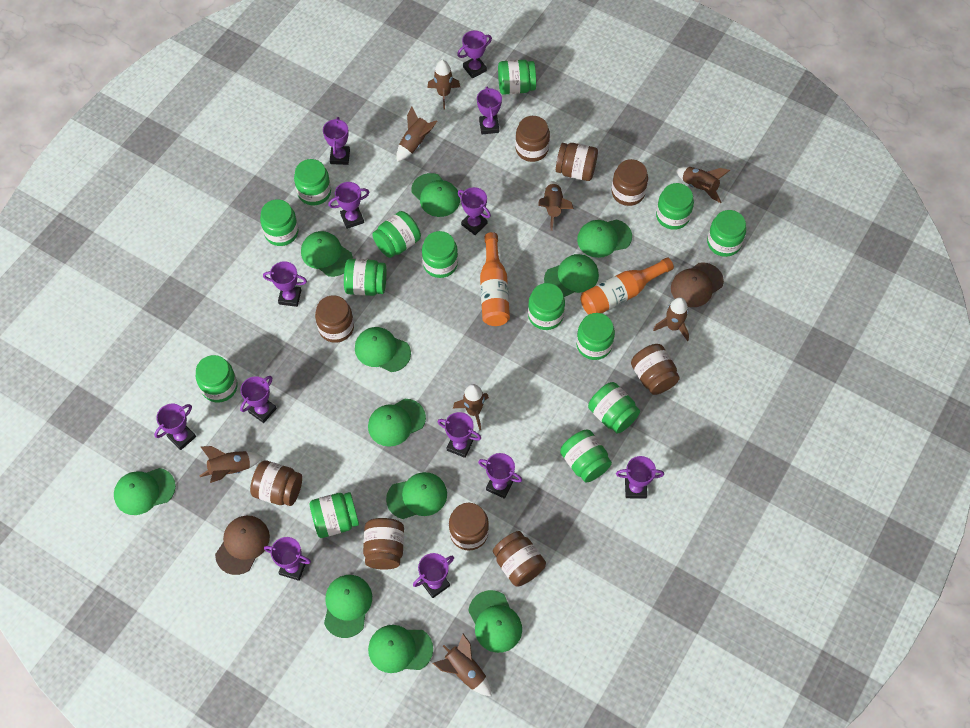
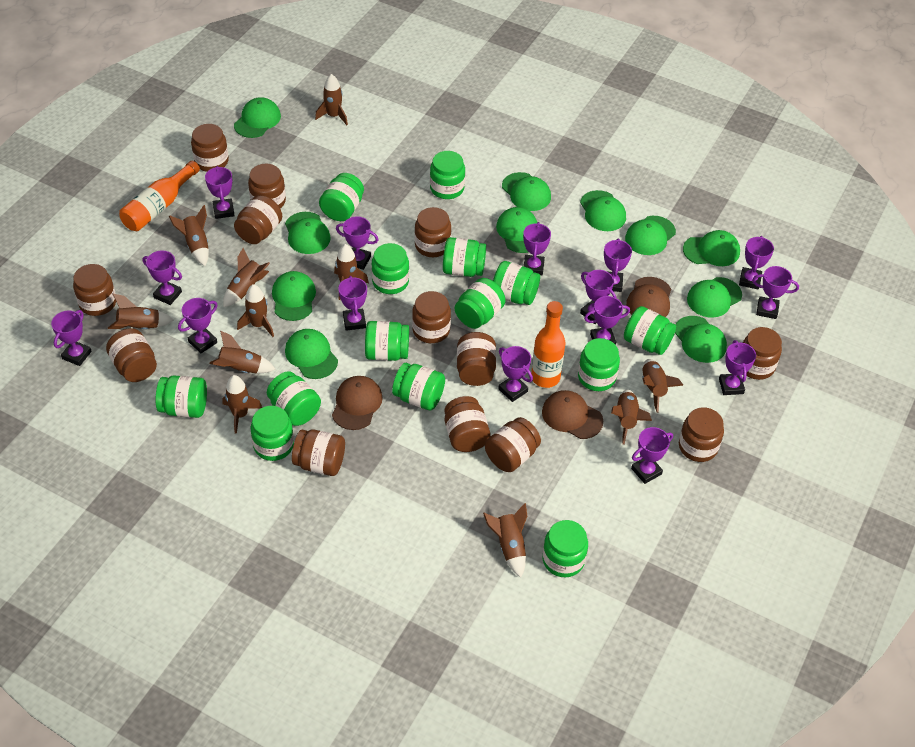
brown cap: 2 -> 3
brown jar: 9 -> 13
brown rocket: 8 -> 11
purple trophy: 13 -> 15

